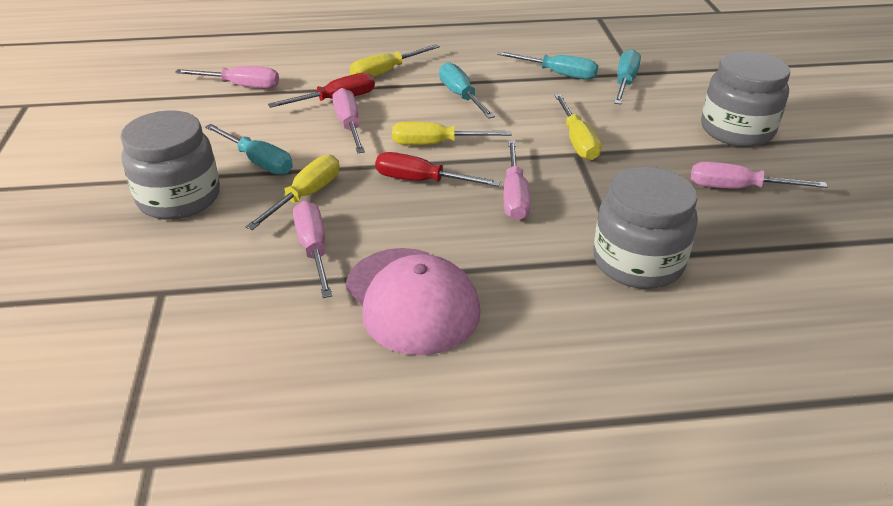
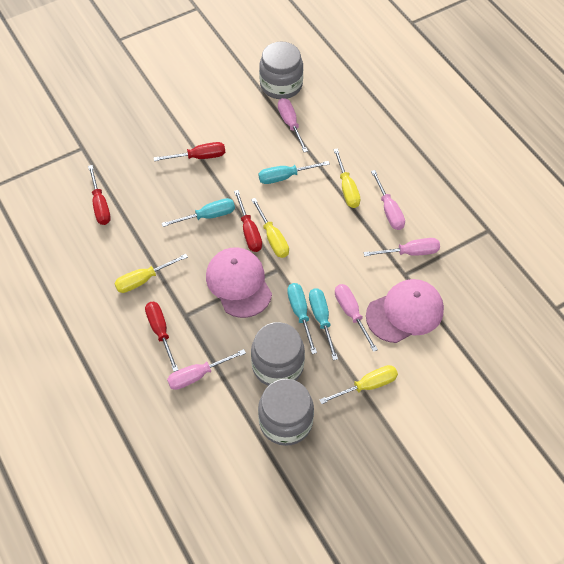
pink cap: 1 -> 2
red screwdriver: 2 -> 4

